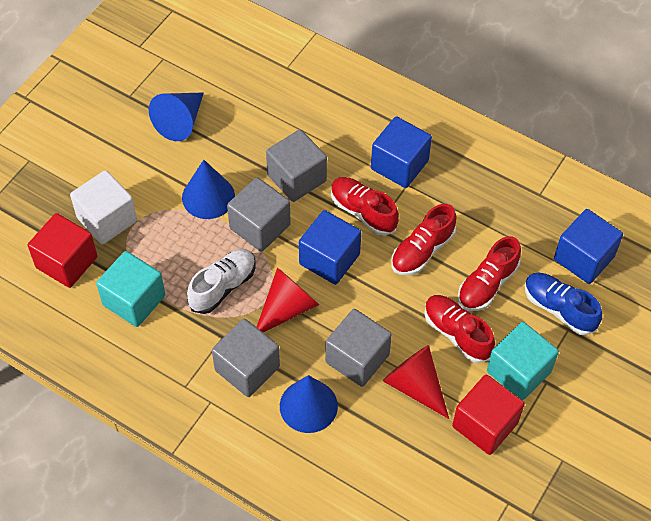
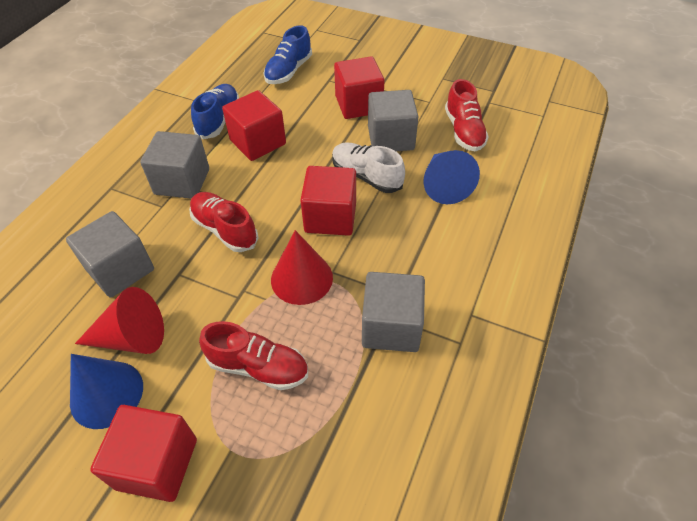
blue cone: 3 -> 2
blue cube: 3 -> 0
blue shoe: 1 -> 2
red cube: 2 -> 4
red shoe: 4 -> 3
turquoise cube: 2 -> 0
white cube: 1 -> 0

